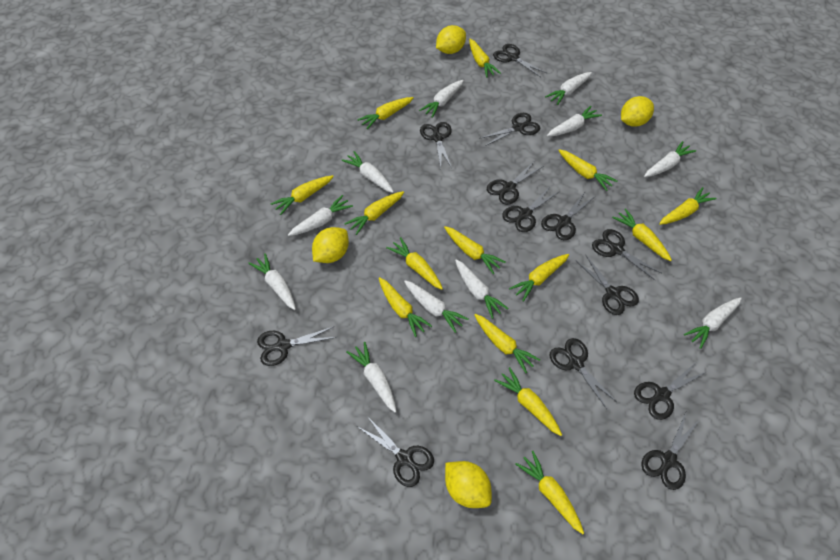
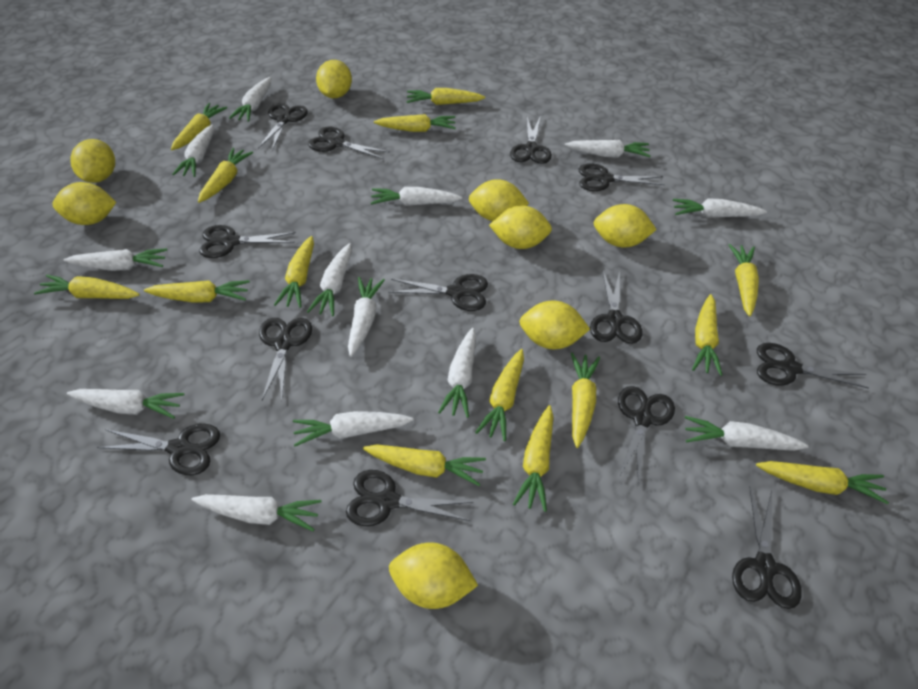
white carrot: 11 -> 13
yellow lemon: 4 -> 8

